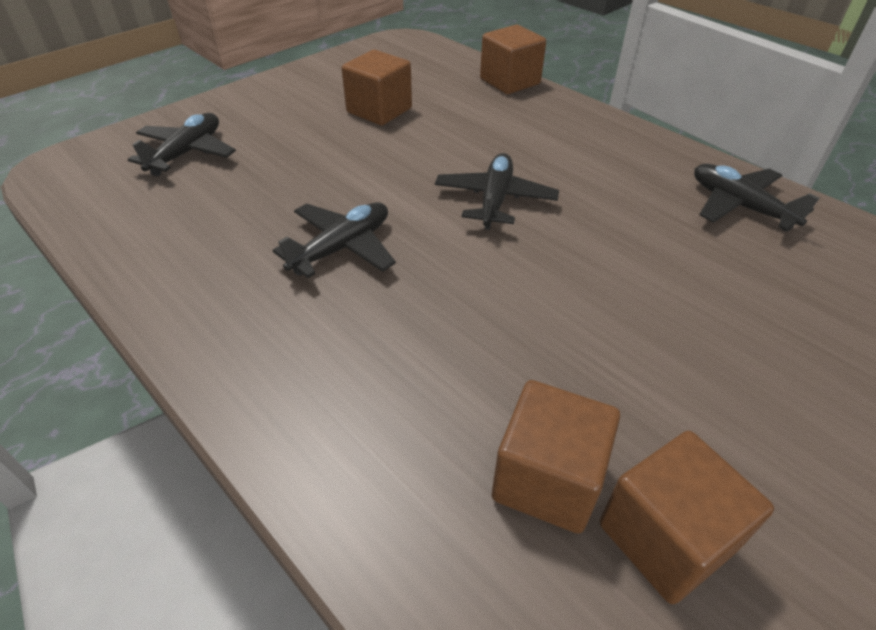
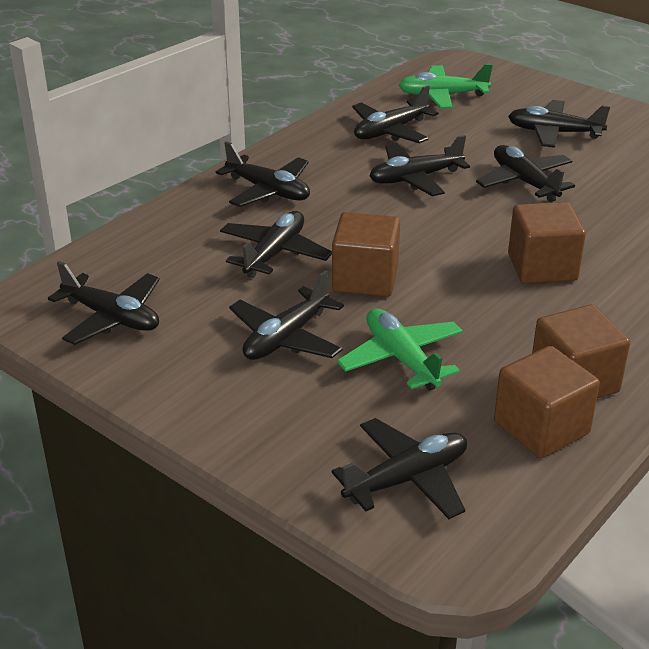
black plane: 4 -> 9
green plane: 0 -> 2

